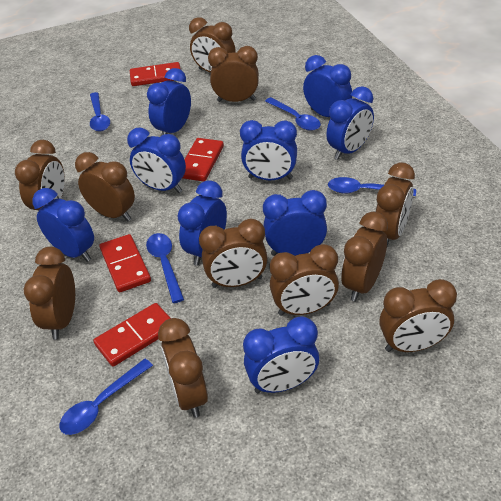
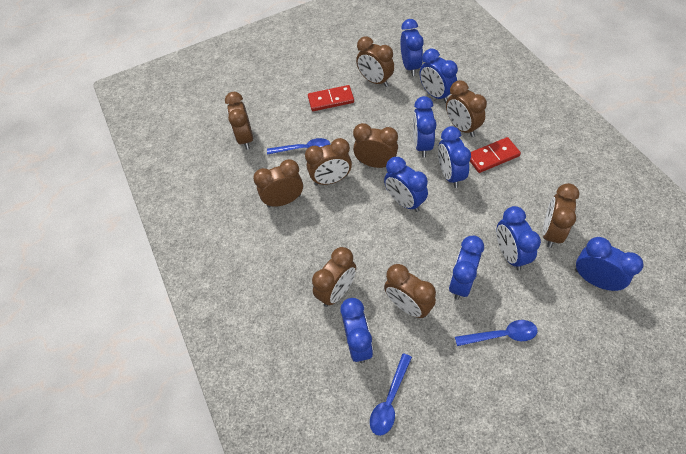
blue spoon: 5 -> 3
brown clock: 11 -> 9
red domino: 4 -> 2

